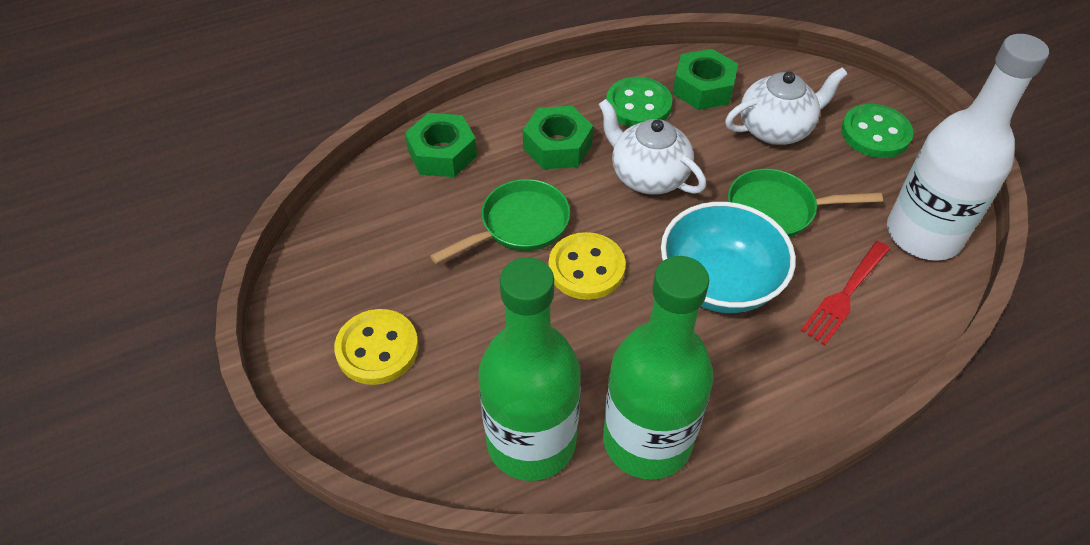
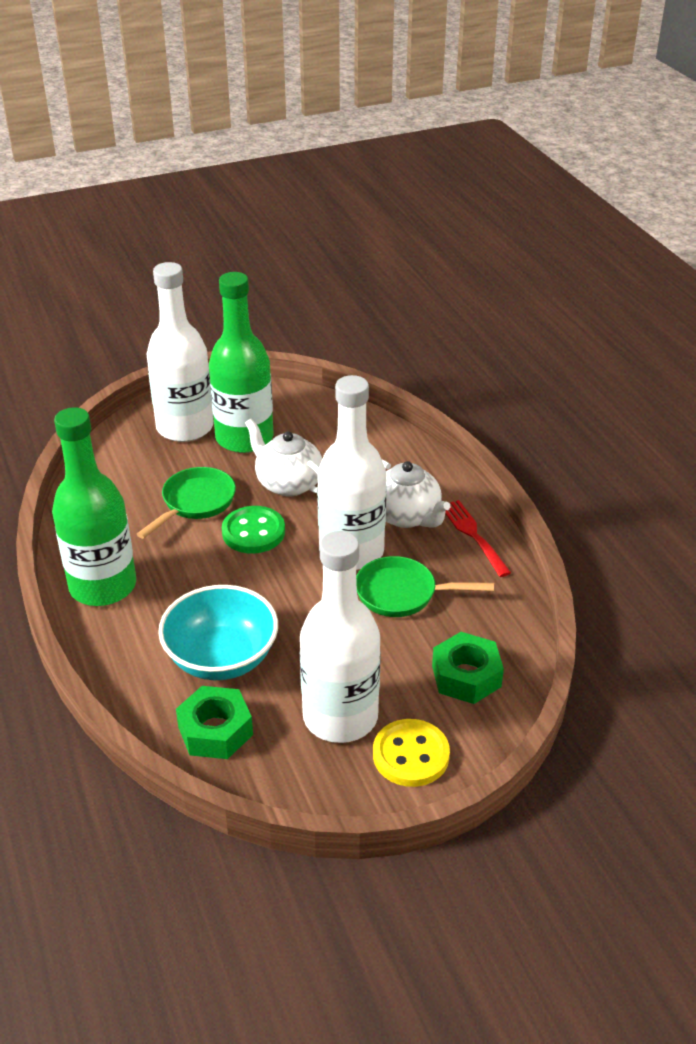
green button: 2 -> 1
green nut: 3 -> 2
white bottle: 1 -> 3
yellow button: 2 -> 1

